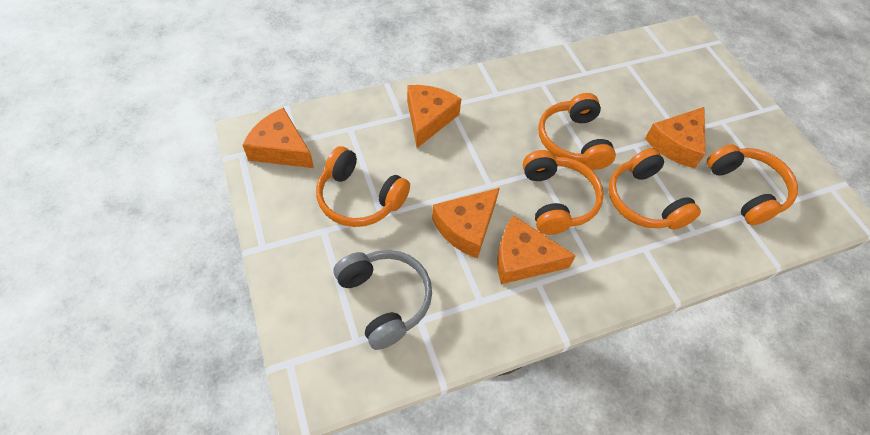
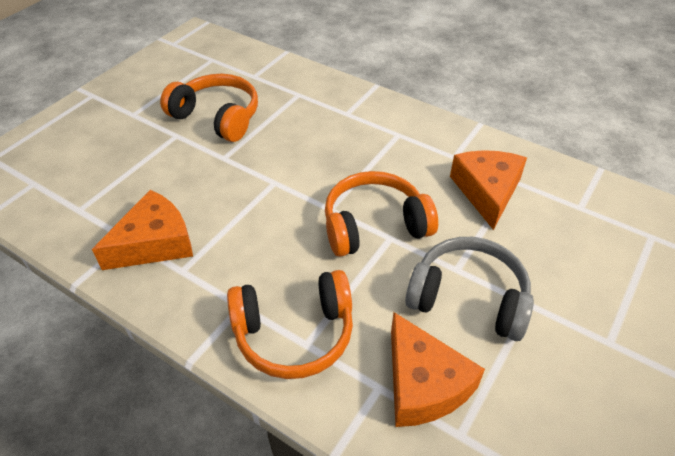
orange cheese: 5 -> 3
orange headphones: 5 -> 3

